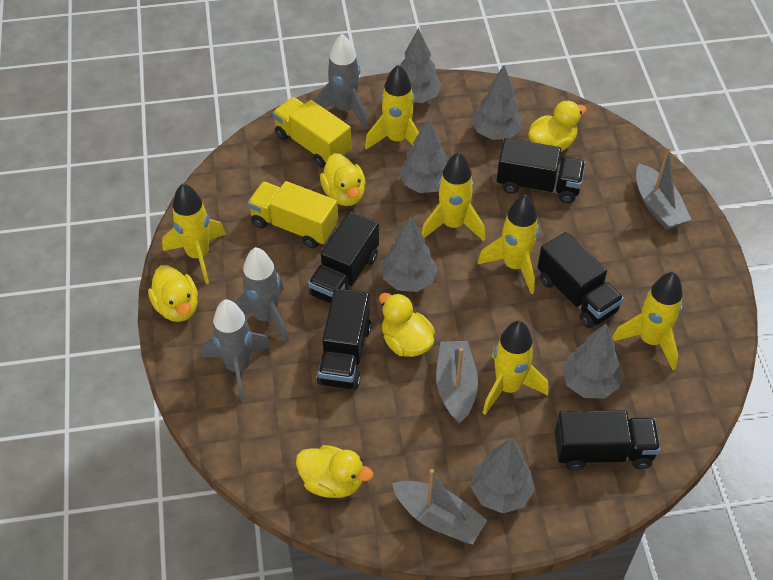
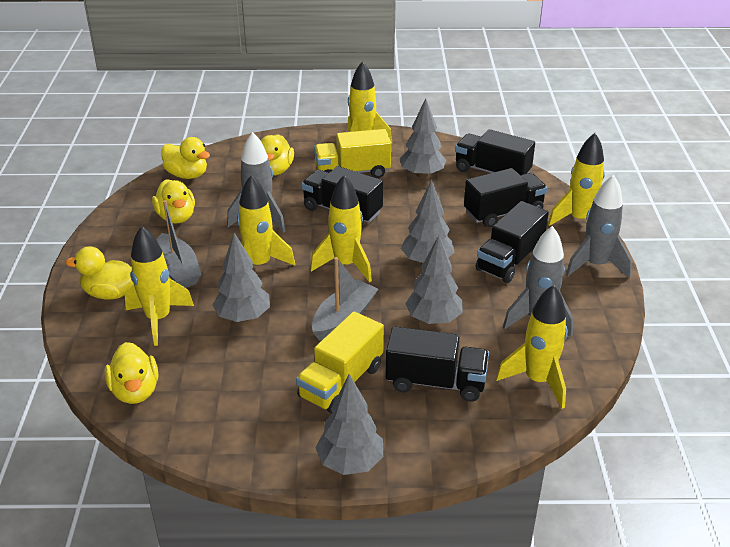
grey boat: 3 -> 2
grey tree: 6 -> 5

